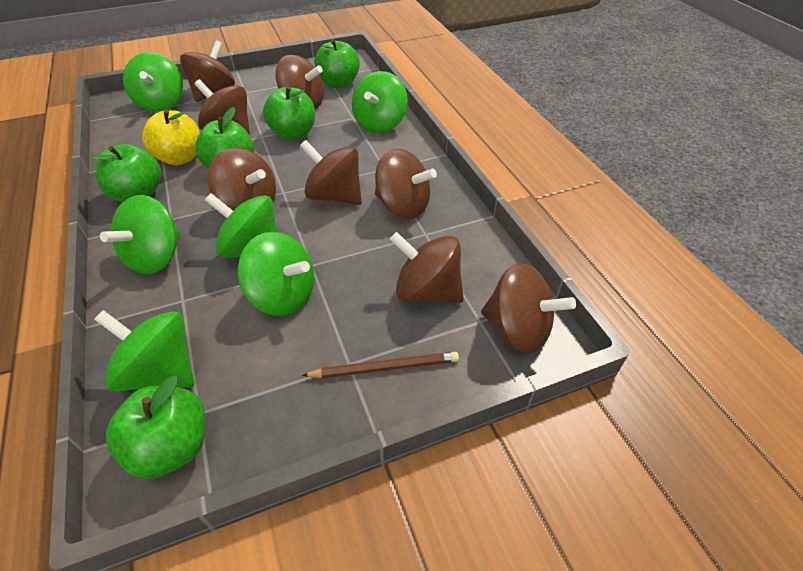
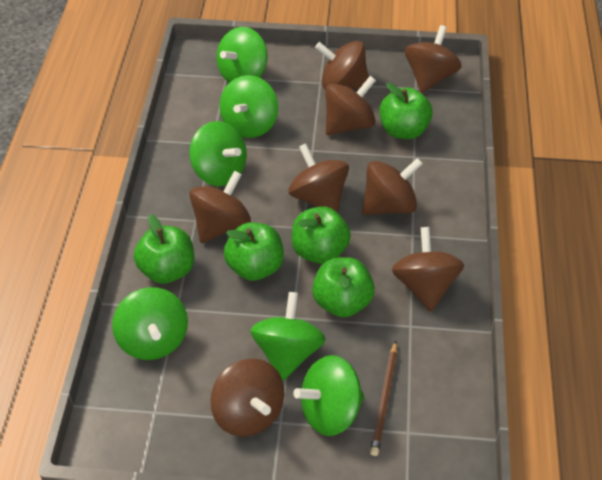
yellow apple: 1 -> 0

